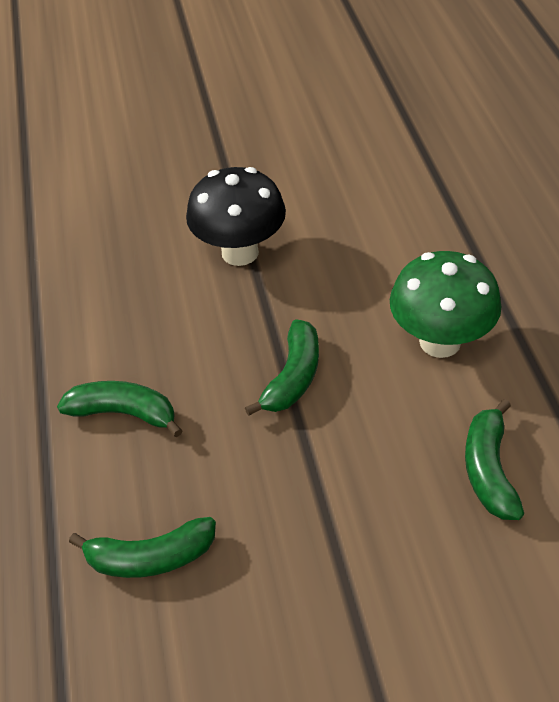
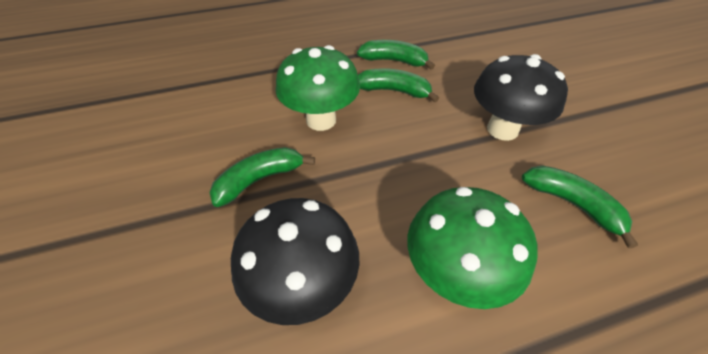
black mushroom: 1 -> 2
green mushroom: 1 -> 2

